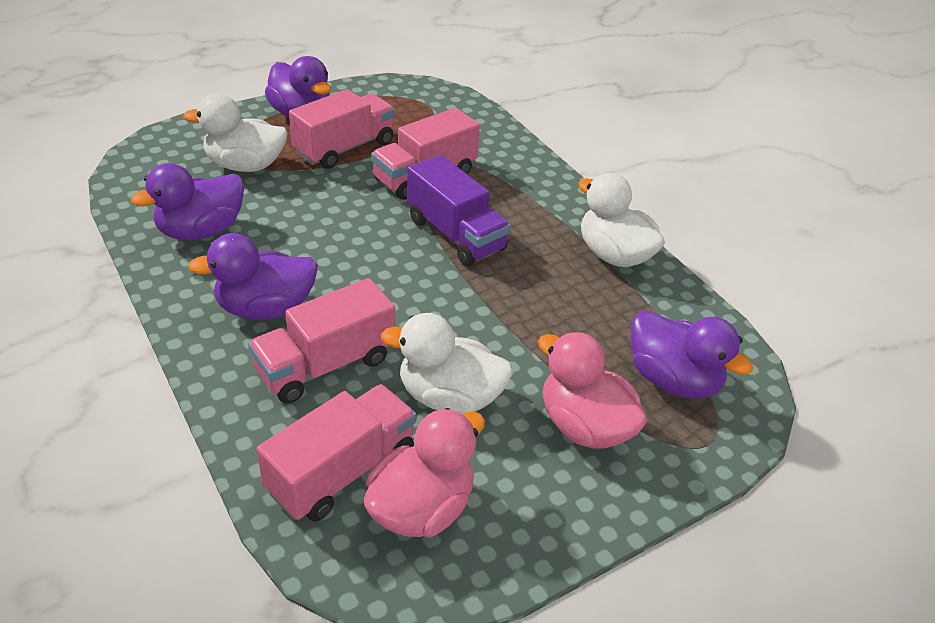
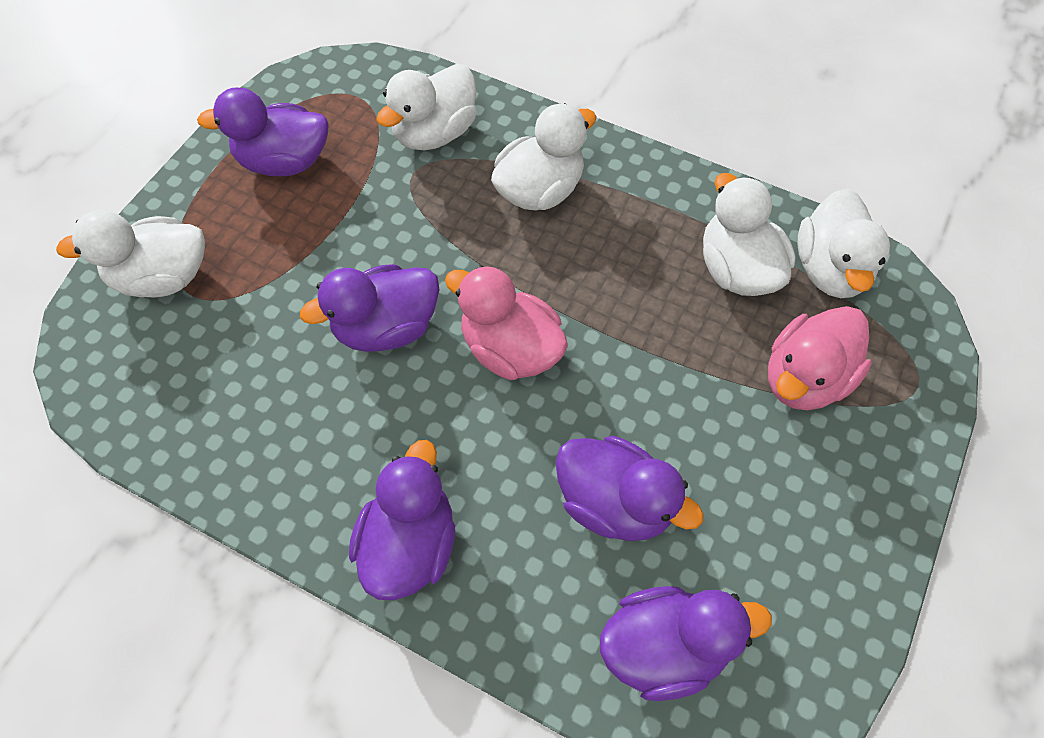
pink truck: 4 -> 0
purple duck: 4 -> 5
purple truck: 1 -> 0
white duck: 3 -> 5

